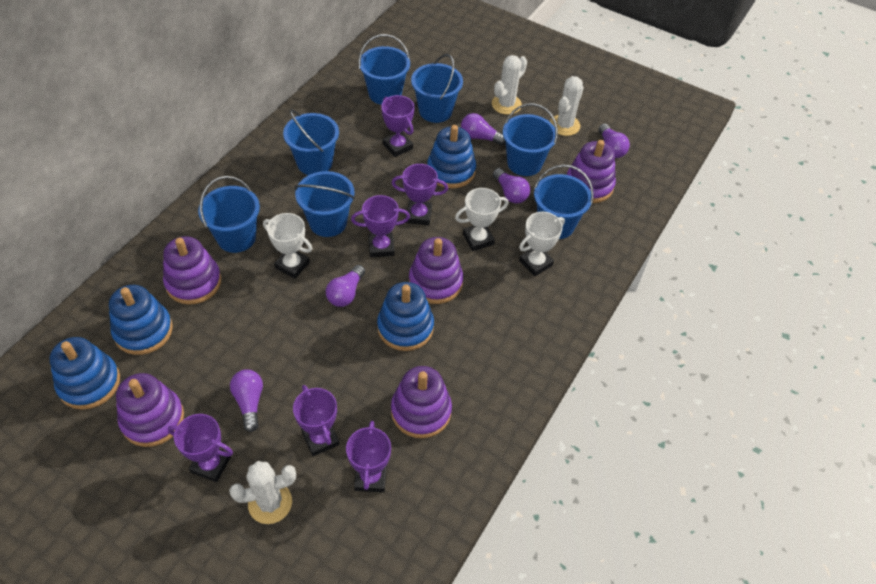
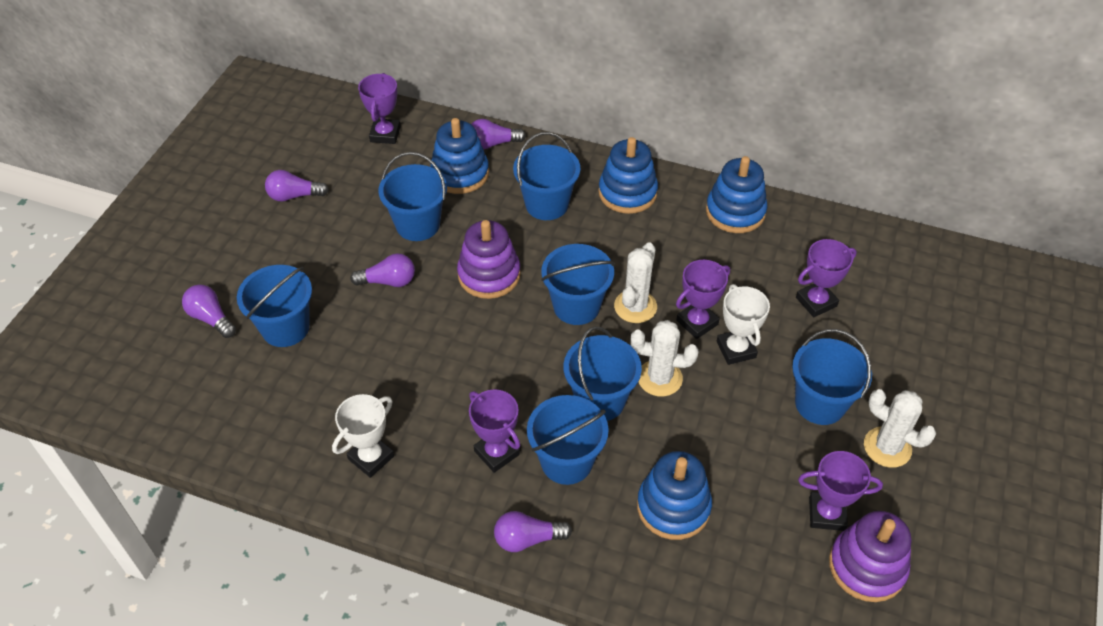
purple stacking toy: 5 -> 2
purple trophy: 6 -> 5
white trophy: 3 -> 2

